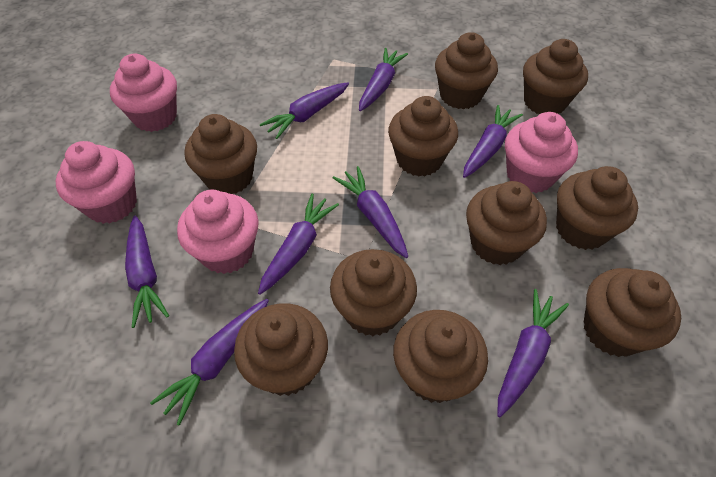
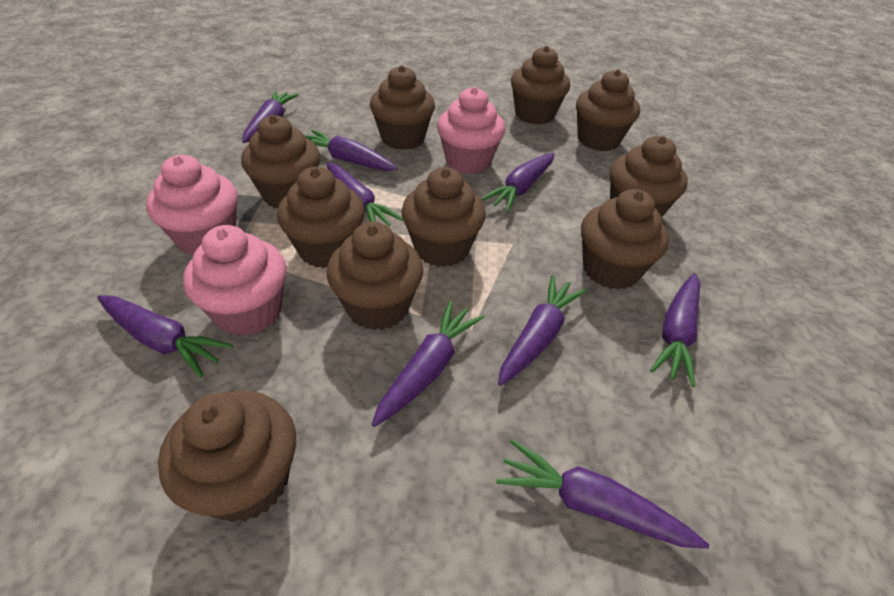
pink cupcake: 4 -> 3
purple carrot: 8 -> 9

